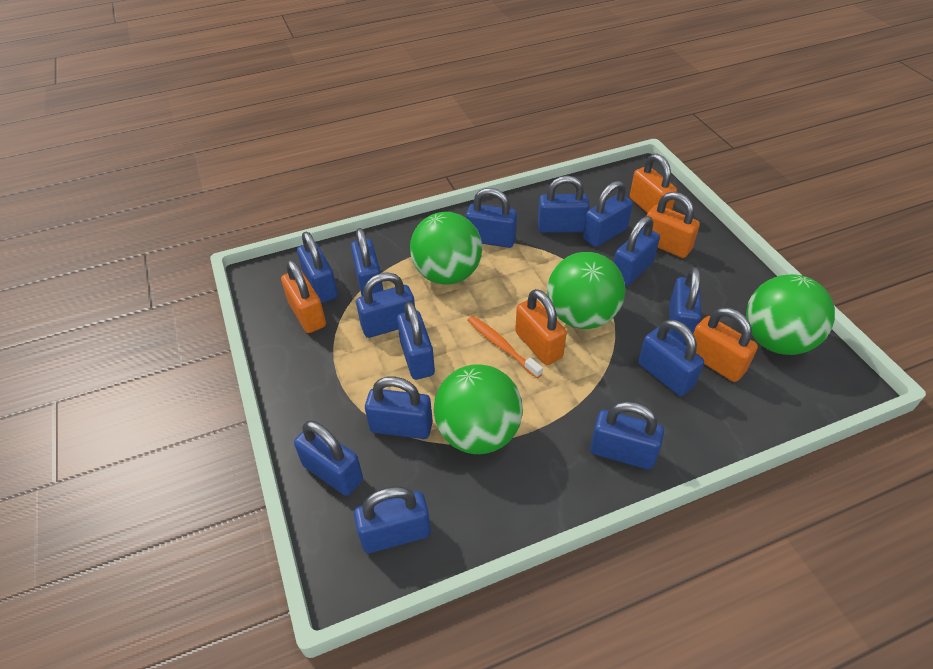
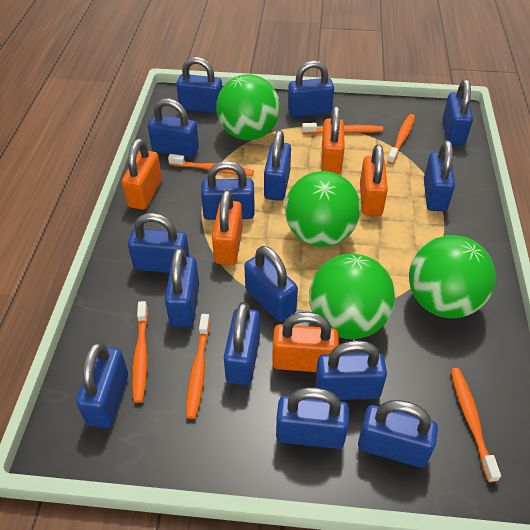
blue padlock: 14 -> 15
orange toothbrush: 1 -> 6

